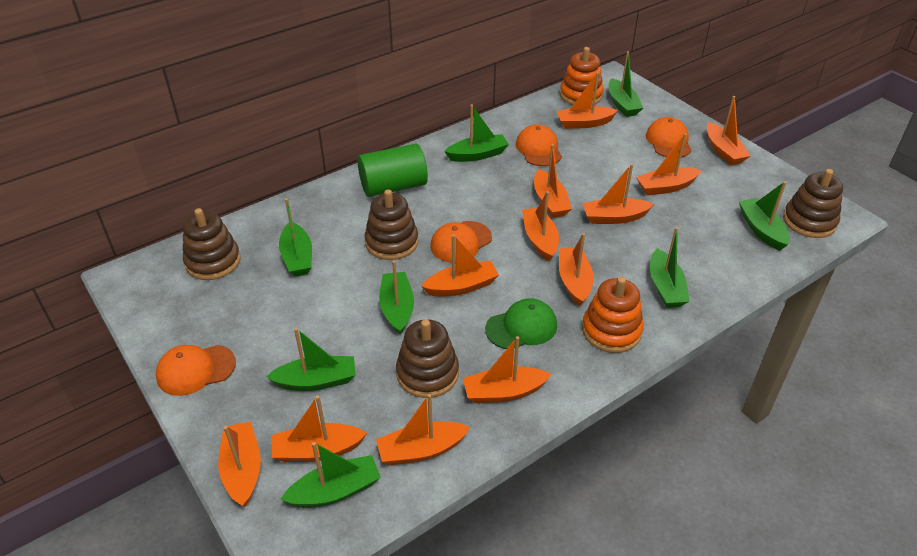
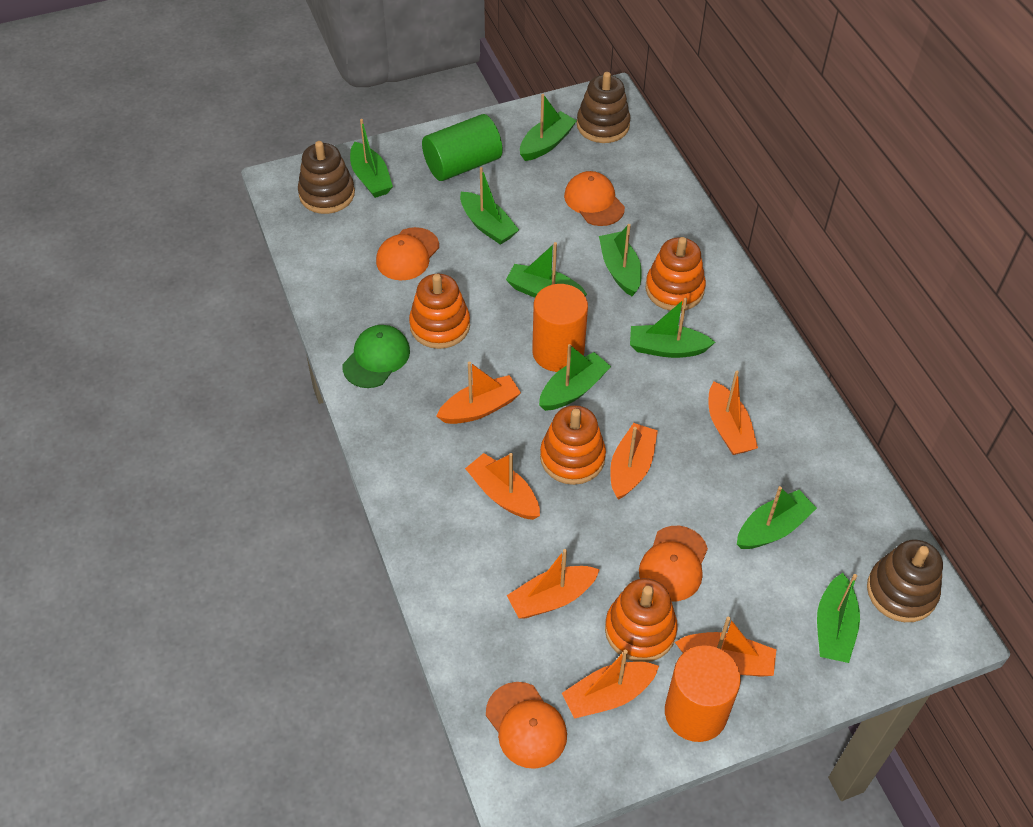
brown stacking toy: 4 -> 3
green boat: 8 -> 9
orange boat: 12 -> 7
orange cylinder: 0 -> 2
orange stacking toy: 2 -> 4

